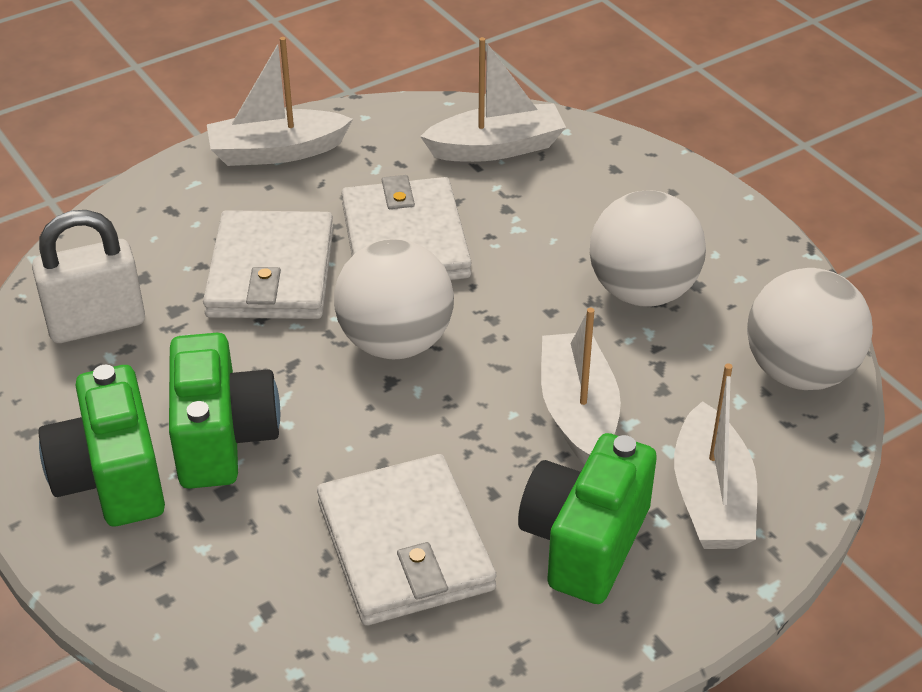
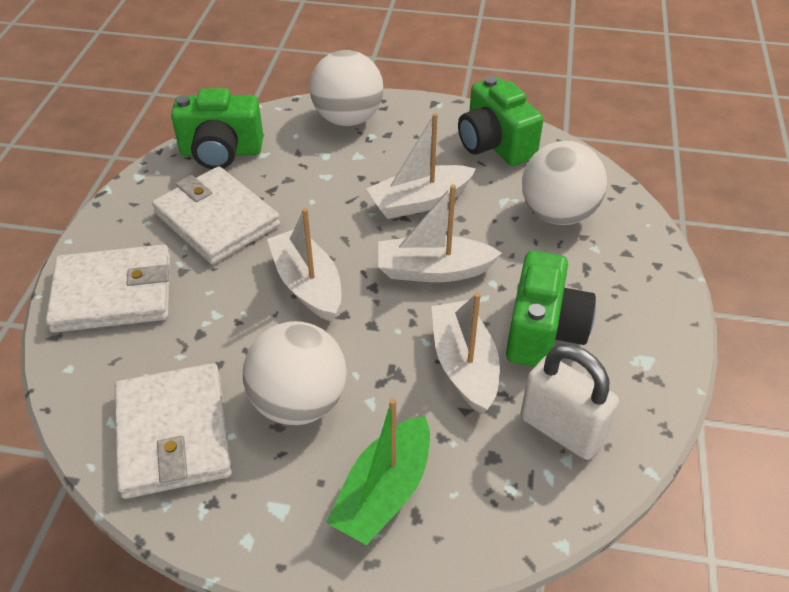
green boat: 0 -> 1

